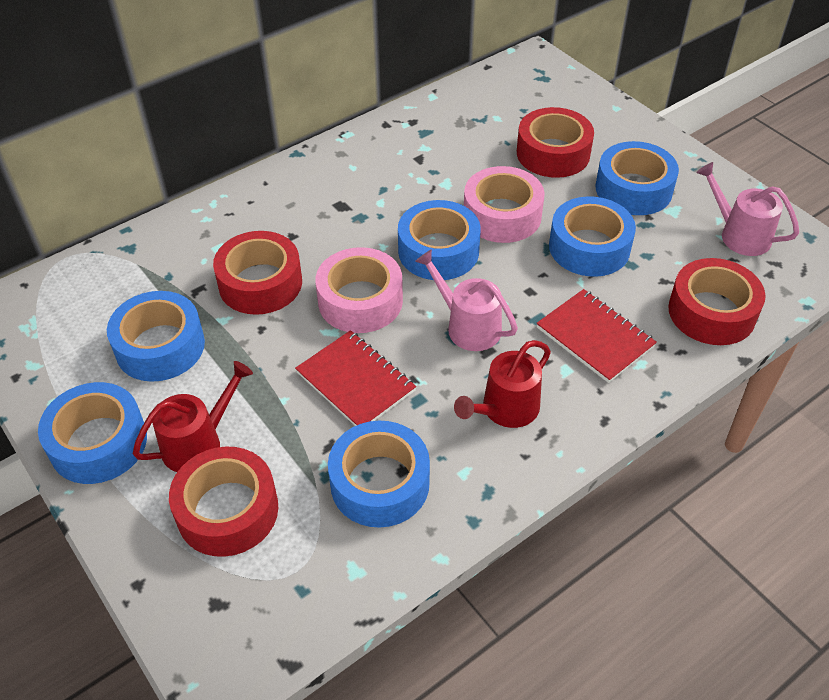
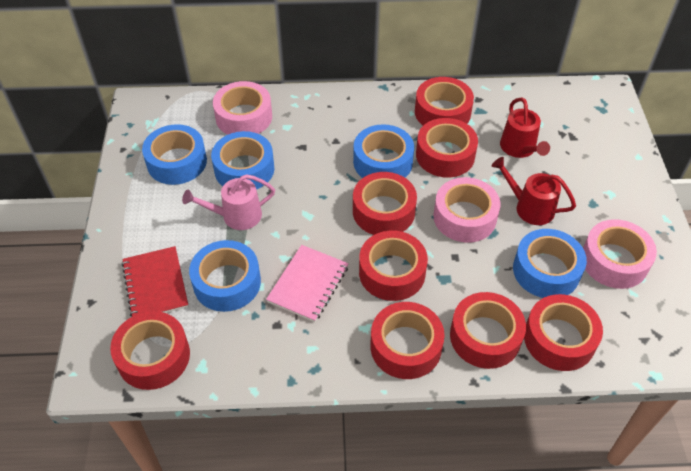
blue tape: 6 -> 5
pink notebook: 0 -> 1
pink tape: 2 -> 3
pink watering can: 2 -> 1
red notebook: 2 -> 1
red tape: 4 -> 8

